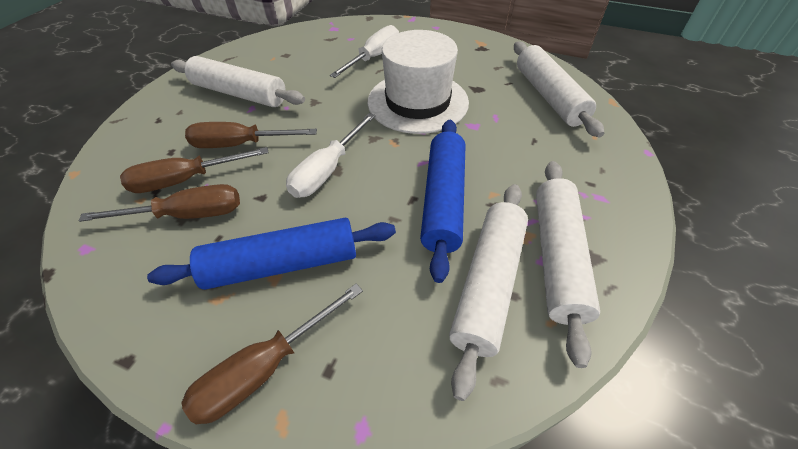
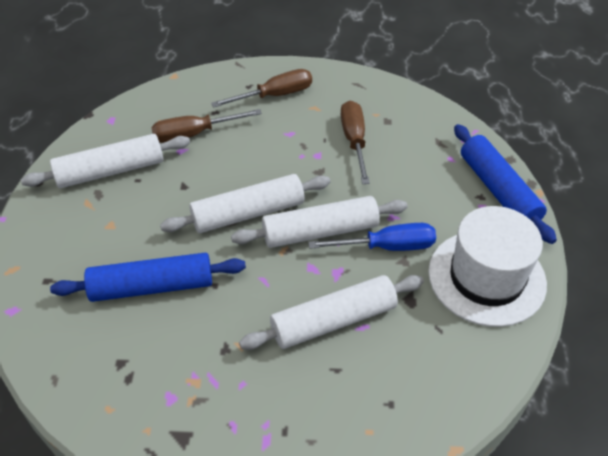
blue screwdriver: 0 -> 1
brown screwdriver: 4 -> 3
white screwdriver: 2 -> 0

